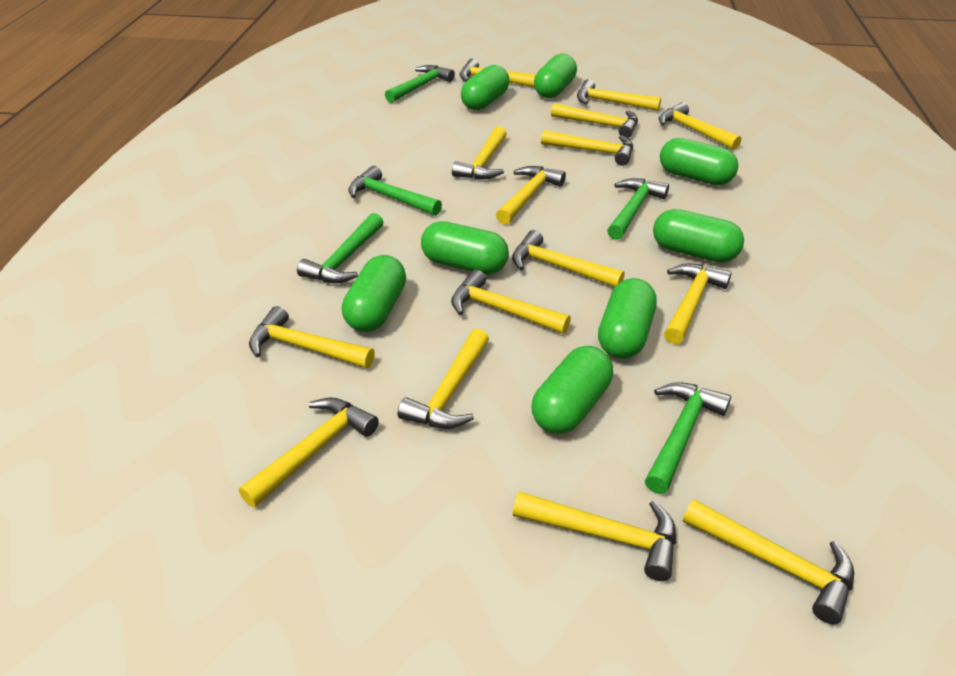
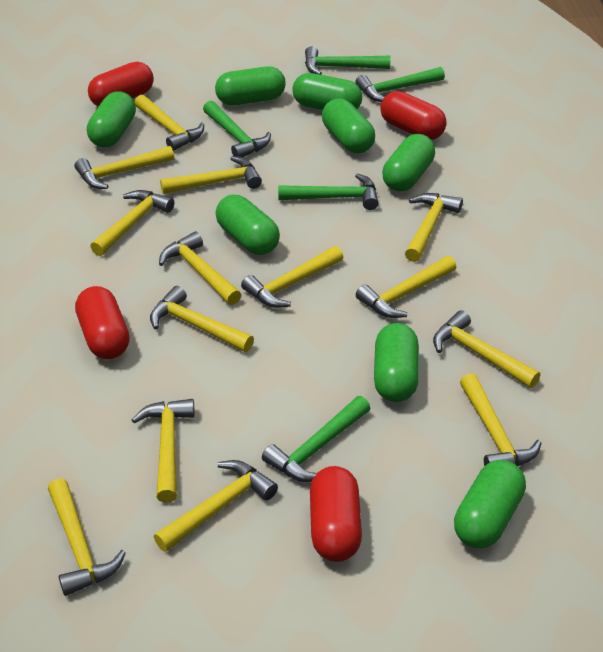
red capsule: 0 -> 4
yellow hammer: 15 -> 14

